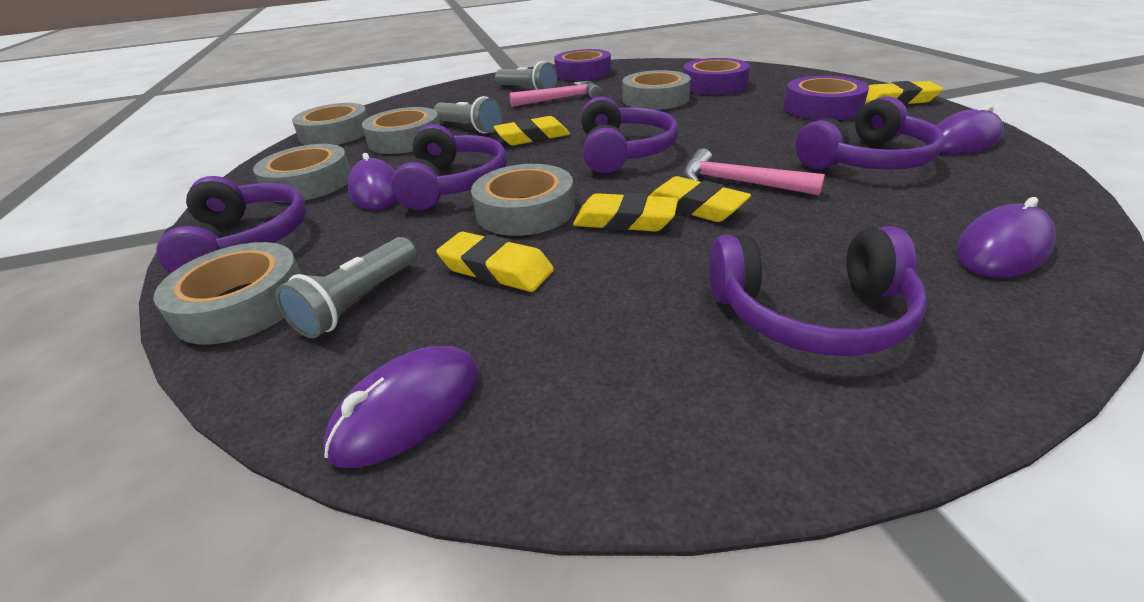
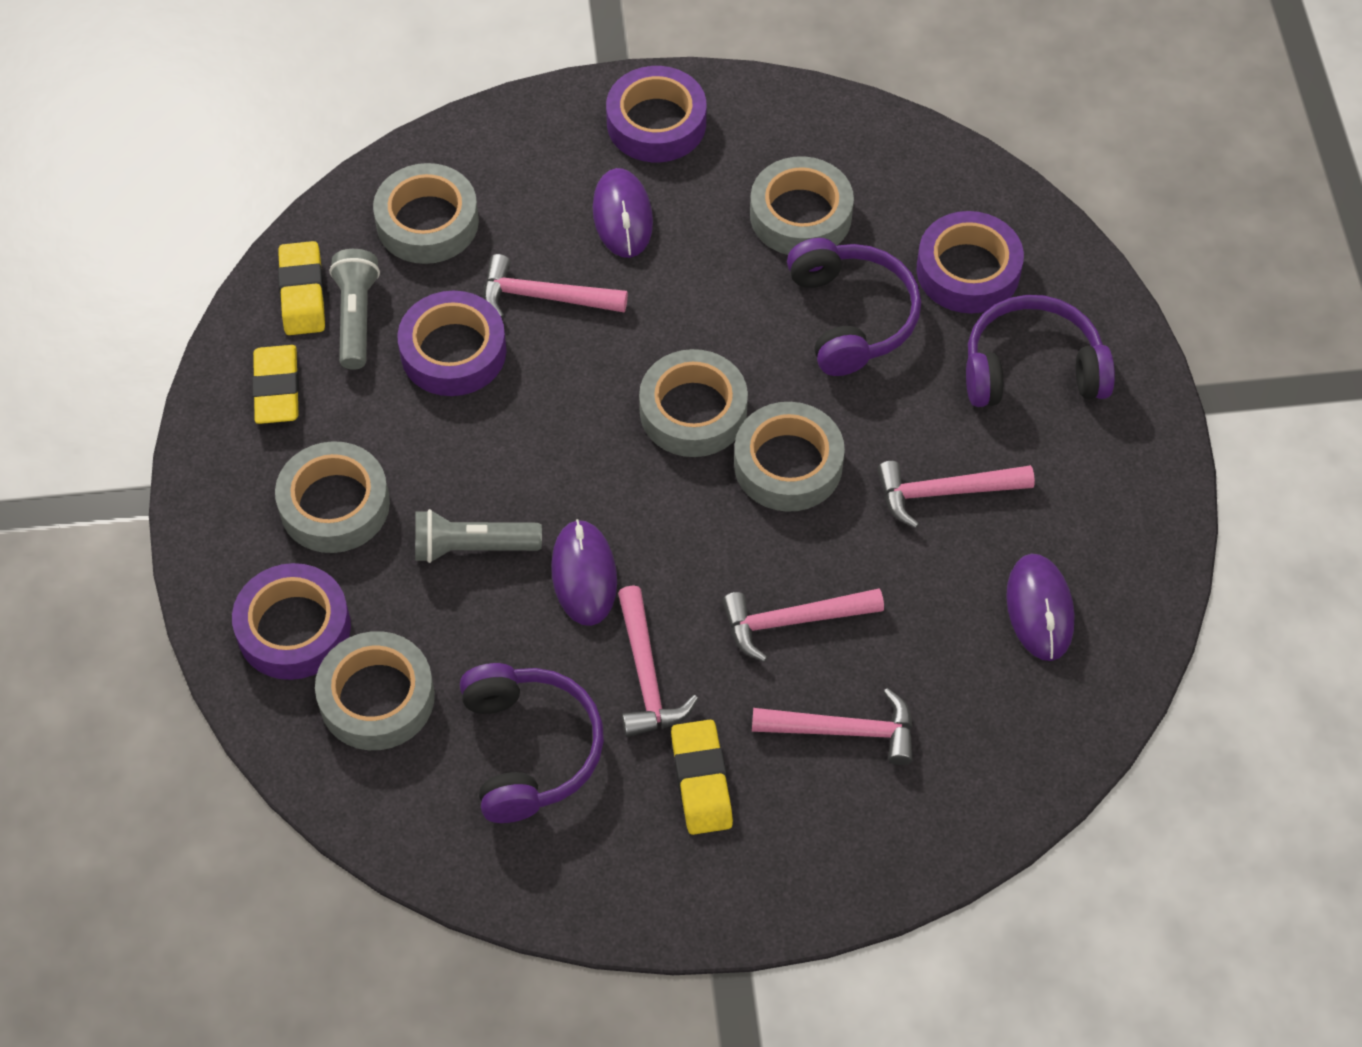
grey flashlight: 3 -> 2
pink hammer: 2 -> 5
purple headphones: 5 -> 3
purple mouse: 4 -> 3
purple tape: 3 -> 4
yellow eraser: 5 -> 3

